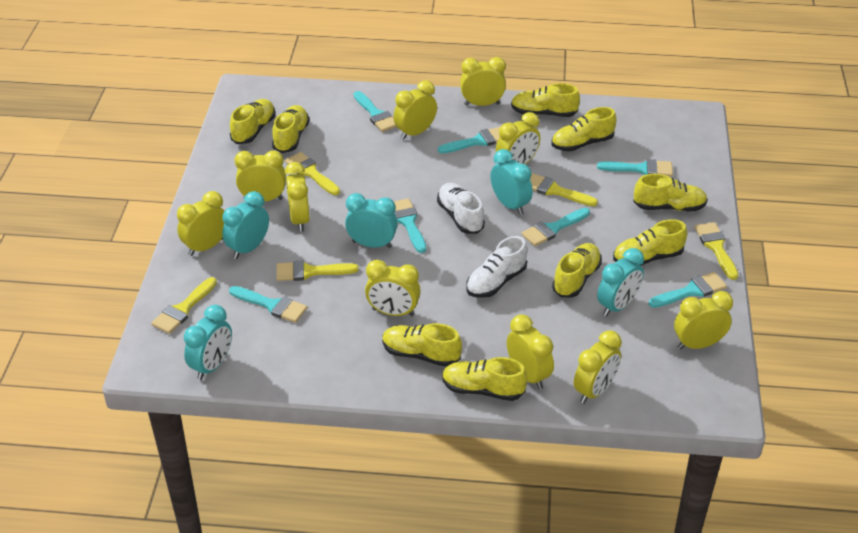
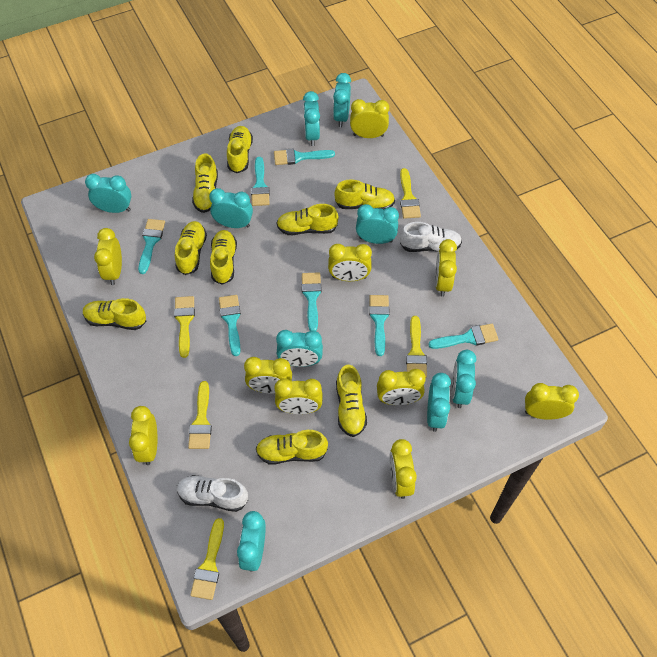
turquoise clock: 5 -> 9

